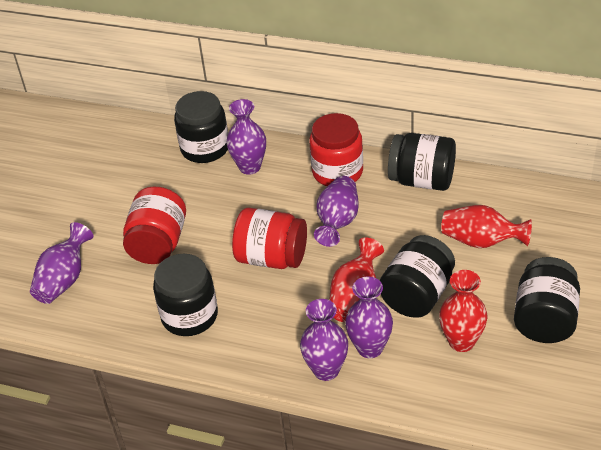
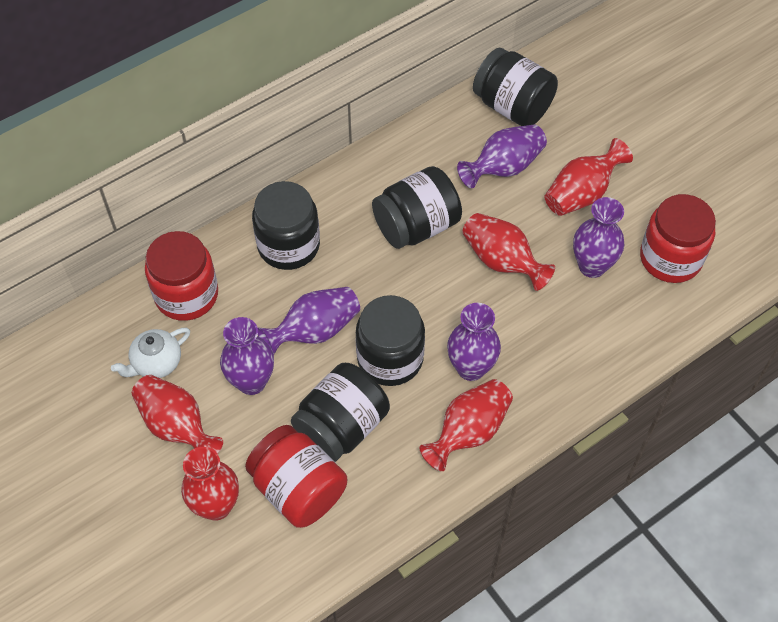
red vase: 3 -> 5
white teapot: 0 -> 1

